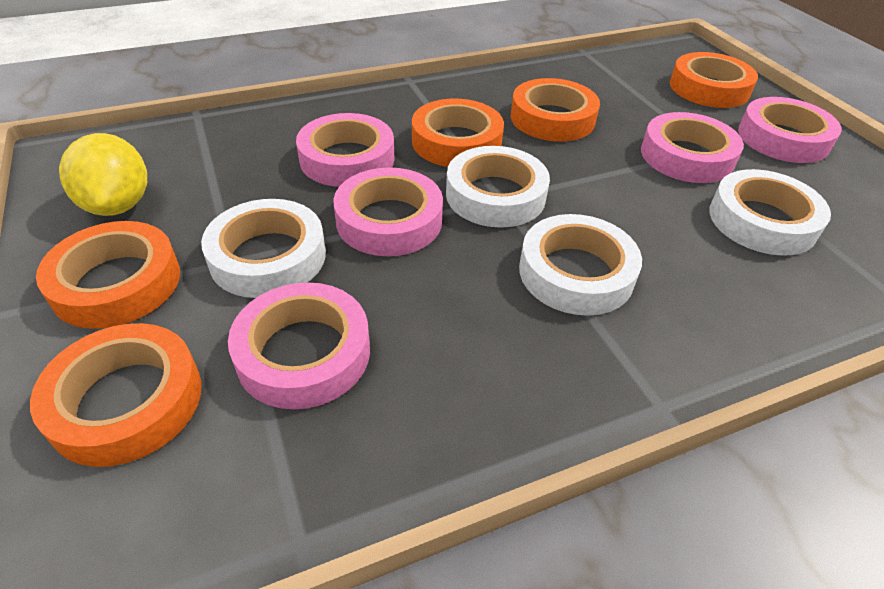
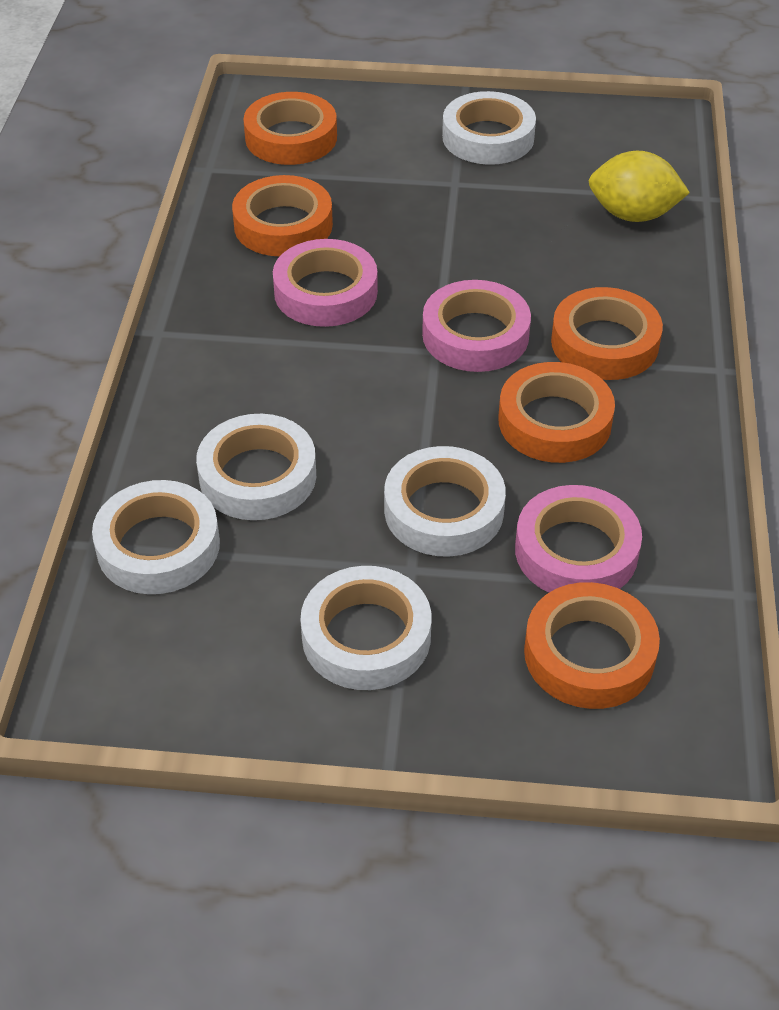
pink tape: 5 -> 3
white tape: 4 -> 5

